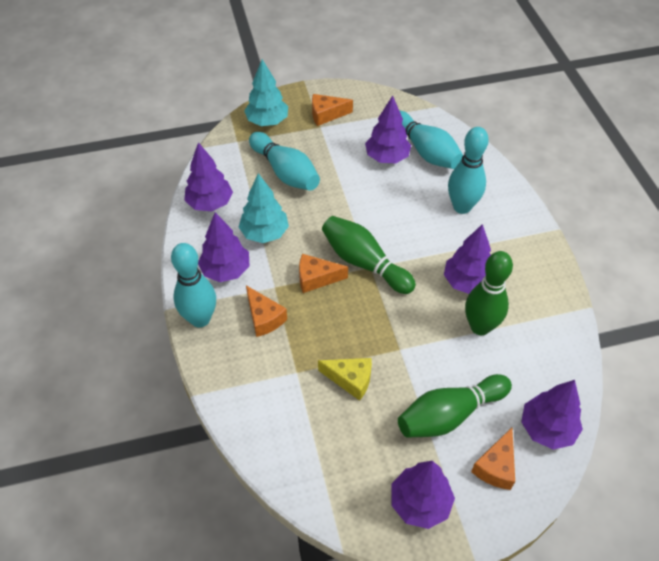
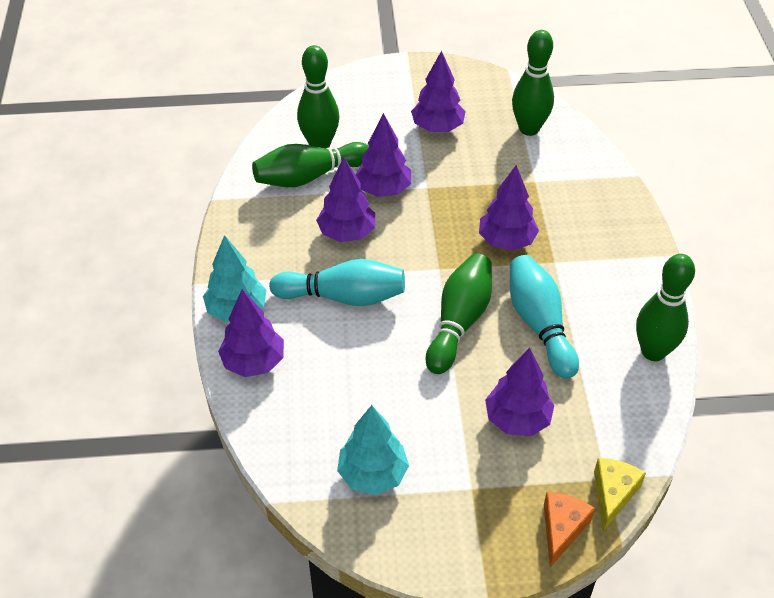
green bowling pin: 3 -> 5
orange cheese: 4 -> 1
turquoise bowling pin: 4 -> 2

